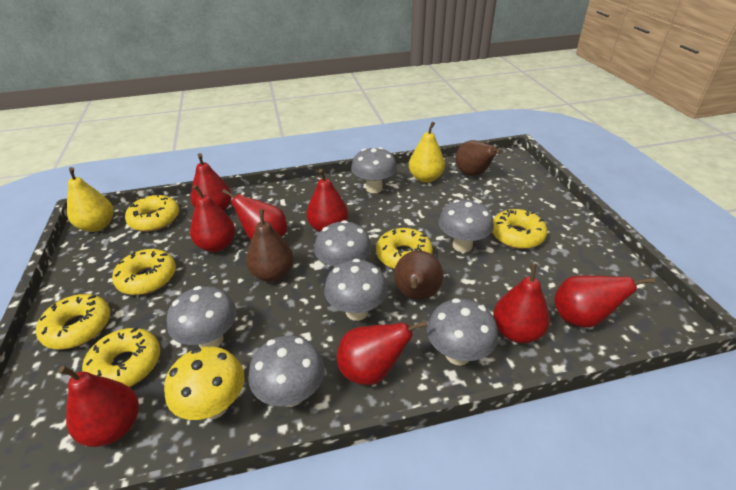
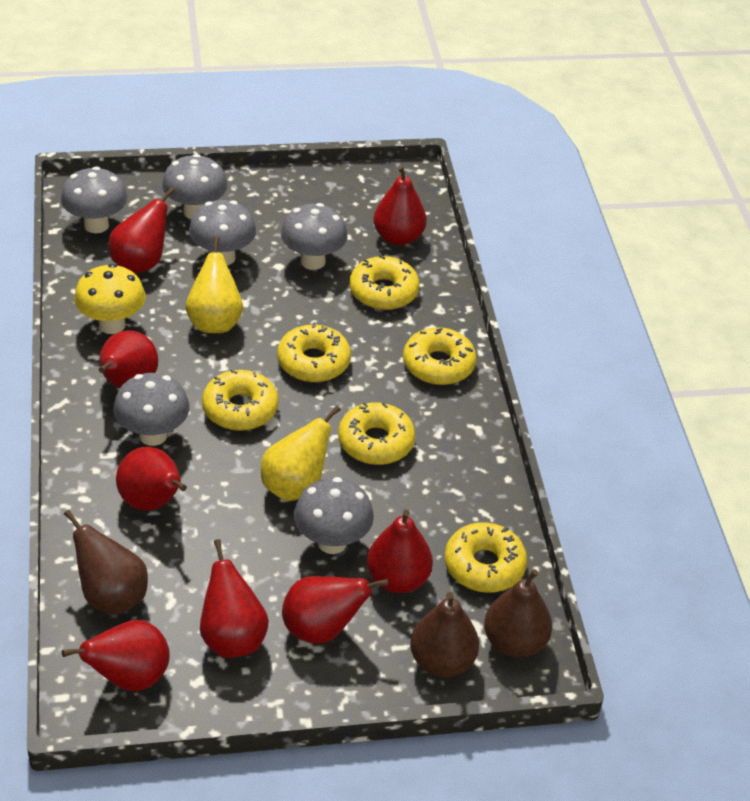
grey mushroom: 7 -> 6

